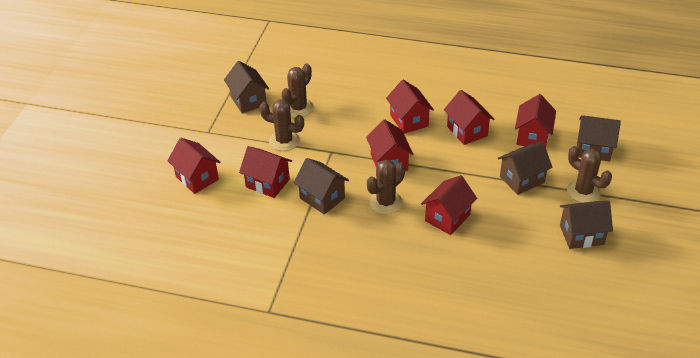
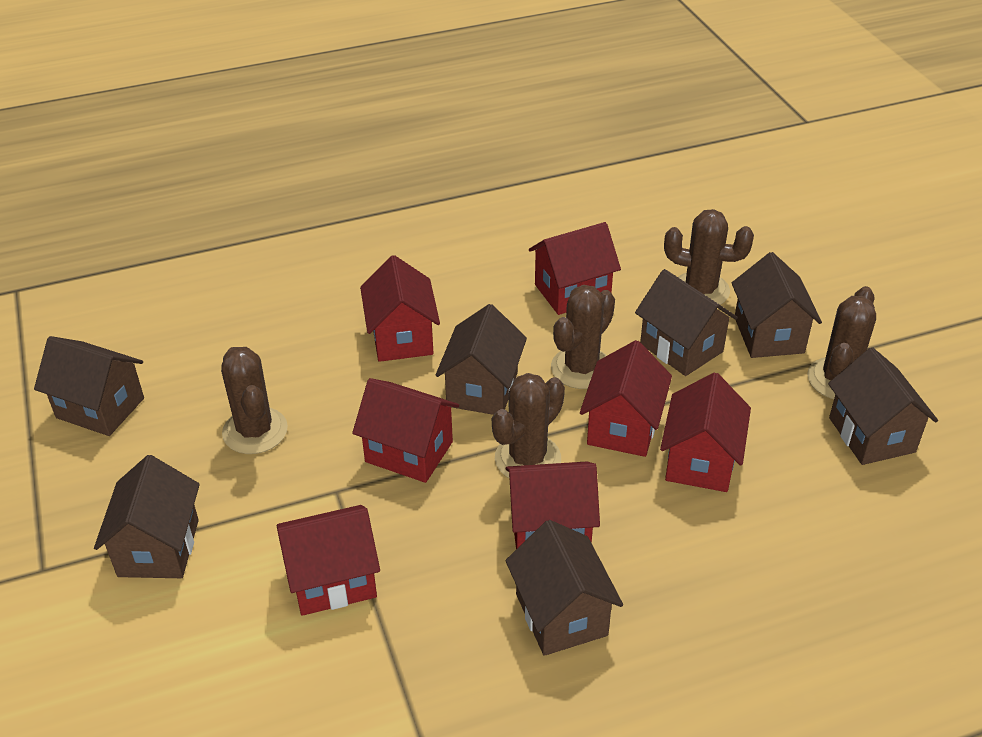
brown cactus: 4 -> 5
brown house: 5 -> 7

